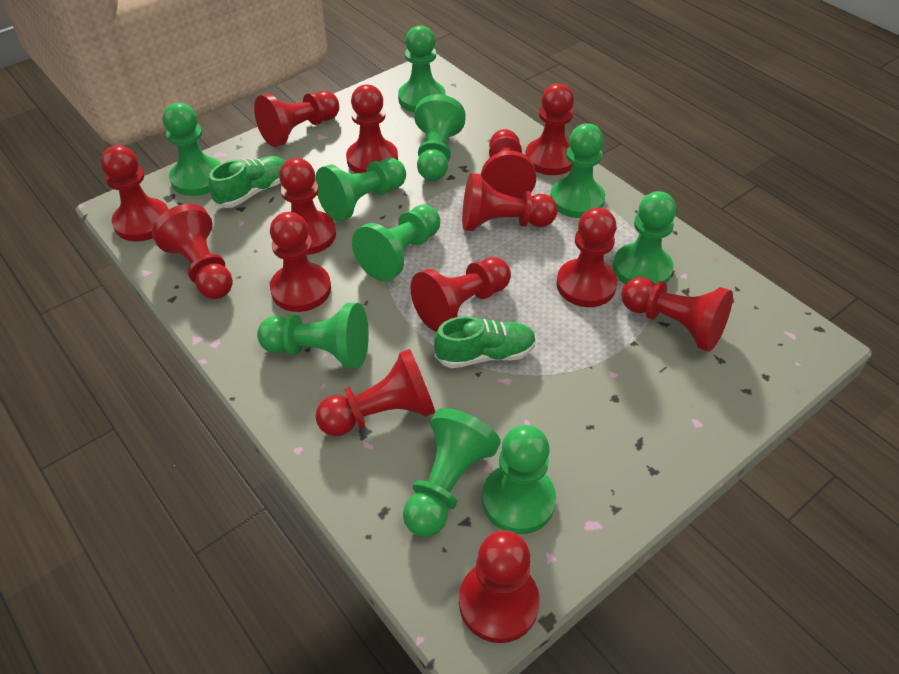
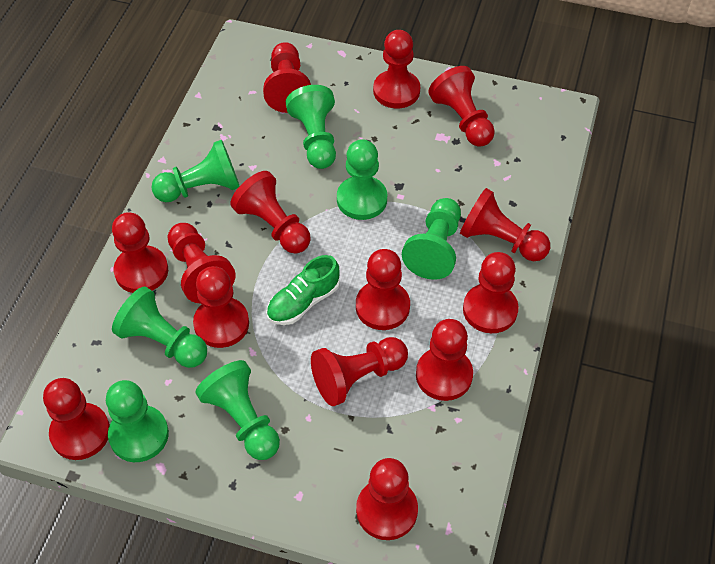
green pawn: 10 -> 7
green shoe: 2 -> 1

